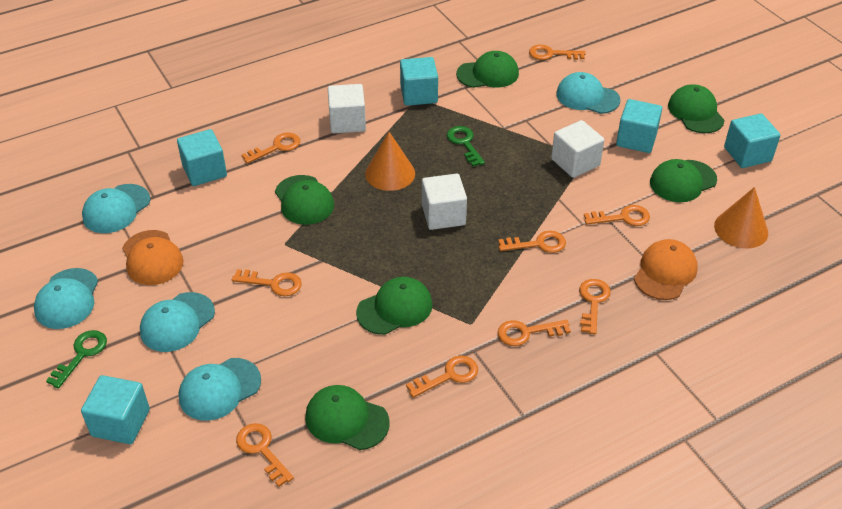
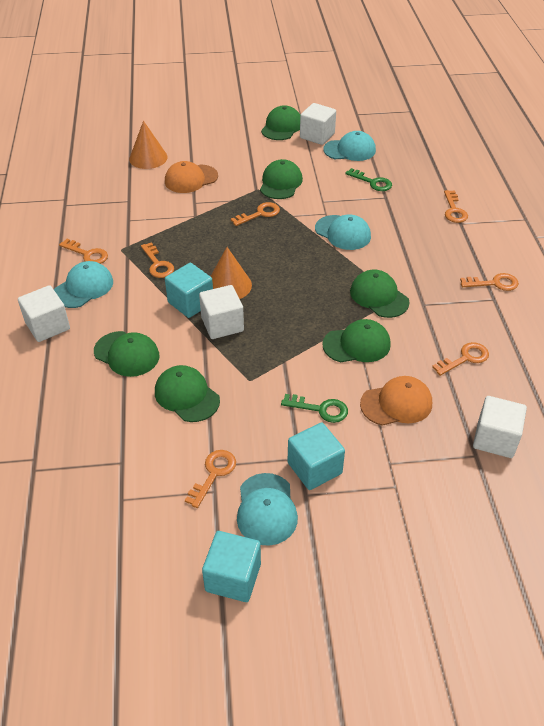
orange key: 9 -> 7
turquoise cap: 5 -> 4
turquoise cube: 5 -> 3
white cube: 3 -> 4

